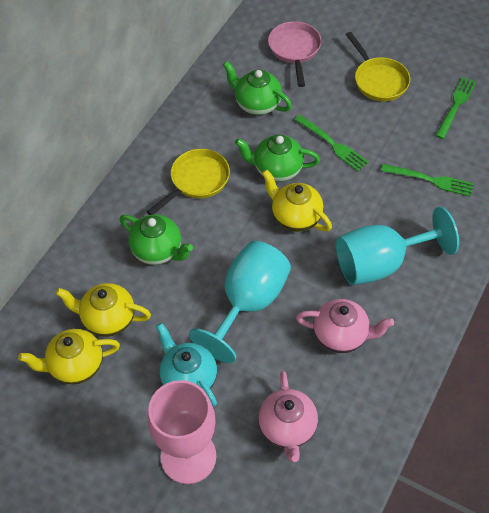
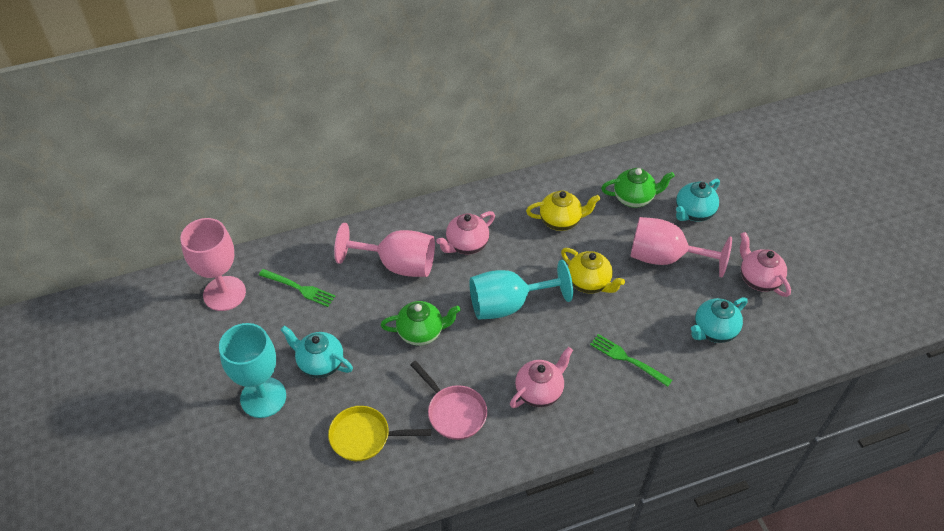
green fork: 3 -> 2
green teapot: 3 -> 2
pink goblet: 1 -> 3
pink teapot: 2 -> 3
turquoise teapot: 1 -> 3
yellow pan: 2 -> 1
yellow teapot: 3 -> 2

